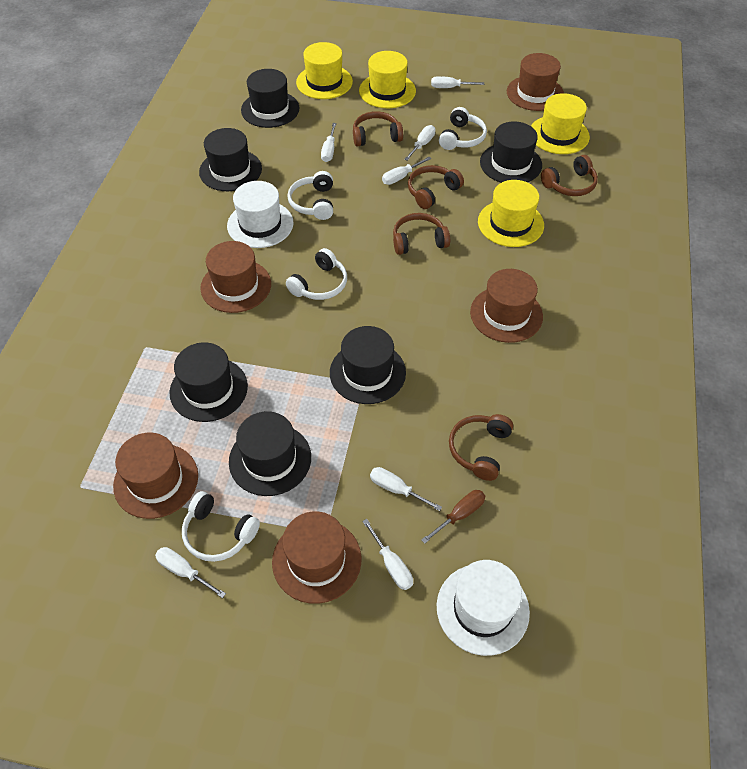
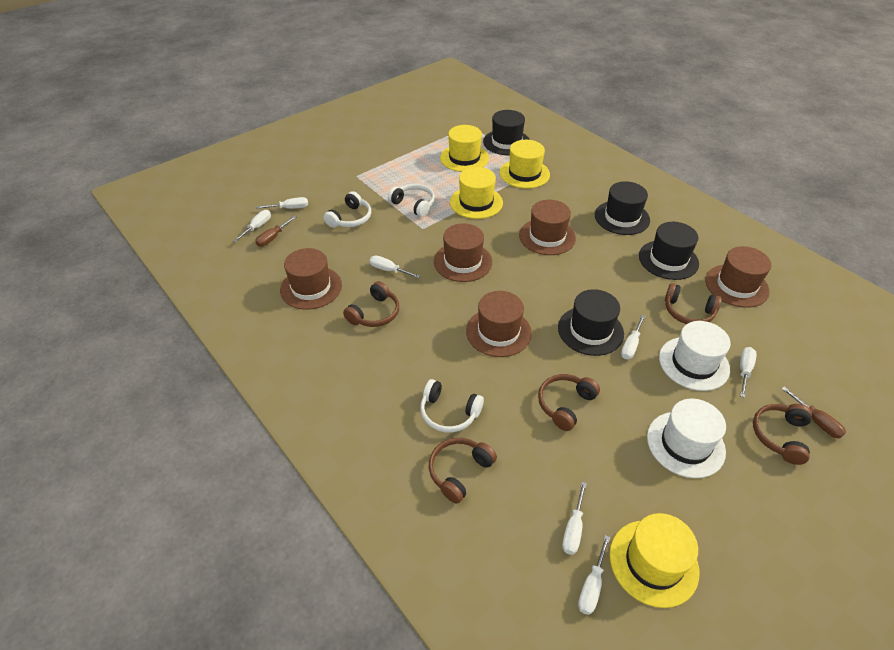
black hat: 6 -> 4
brown screwdriver: 1 -> 2
white headphones: 4 -> 3

